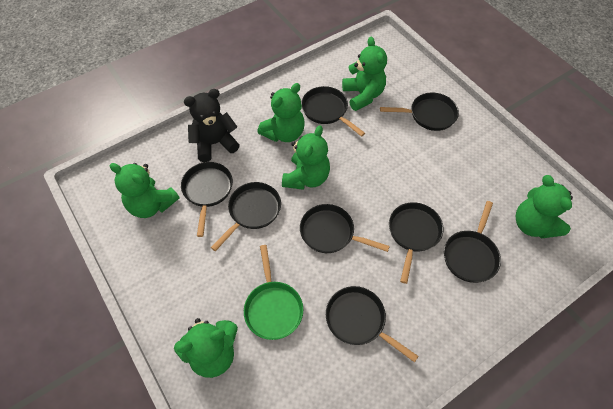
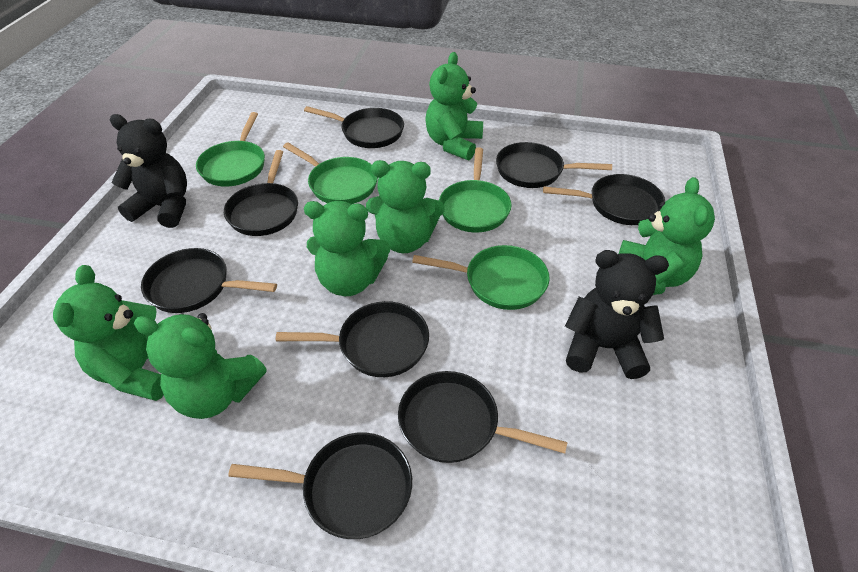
black teddy bear: 1 -> 2
green pan: 1 -> 4

